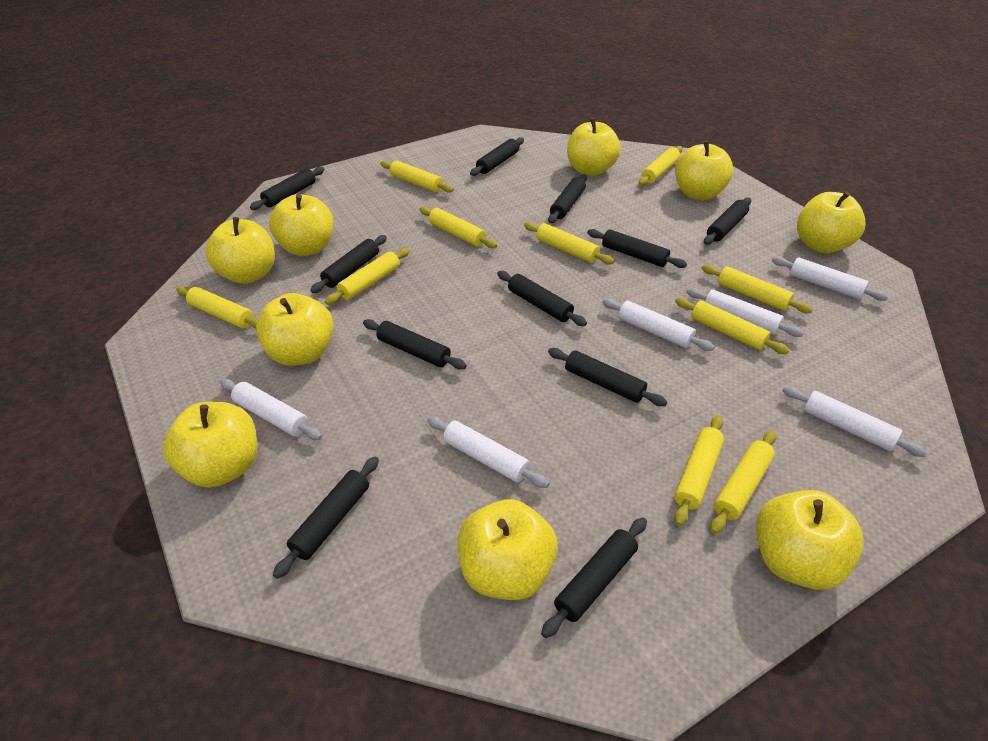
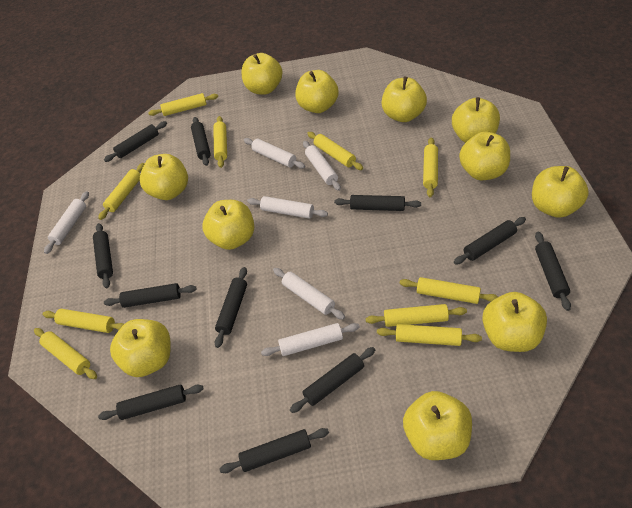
yellow apple: 9 -> 11

